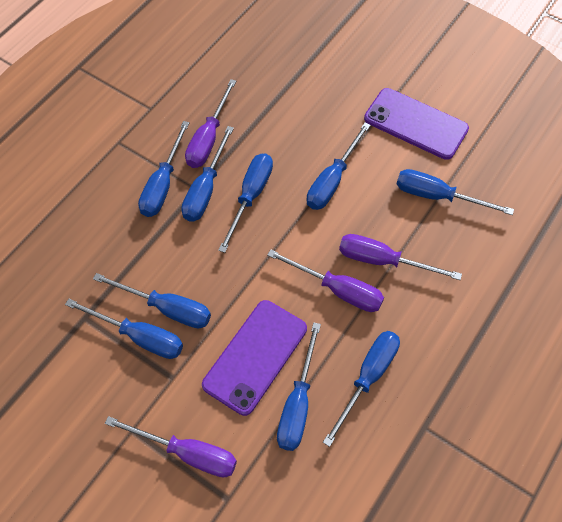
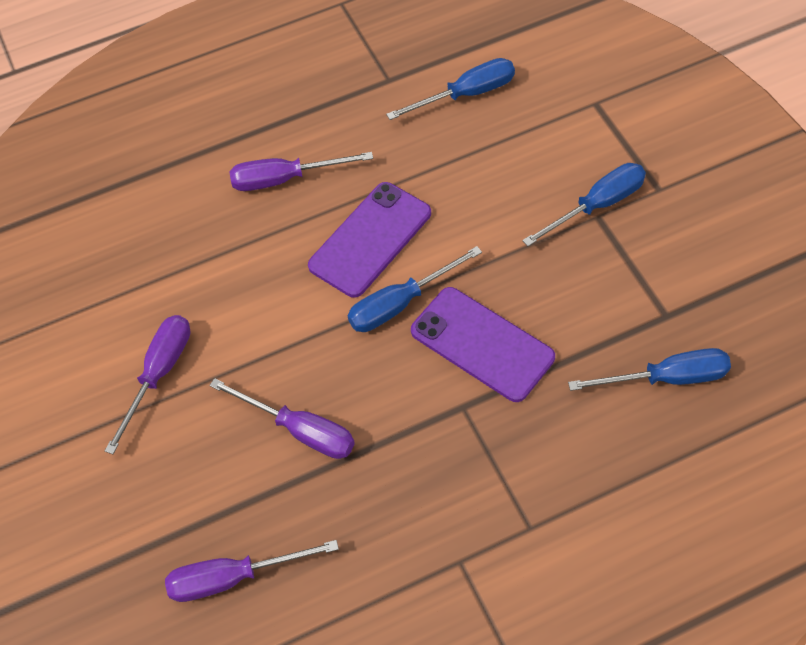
blue screwdriver: 9 -> 4

